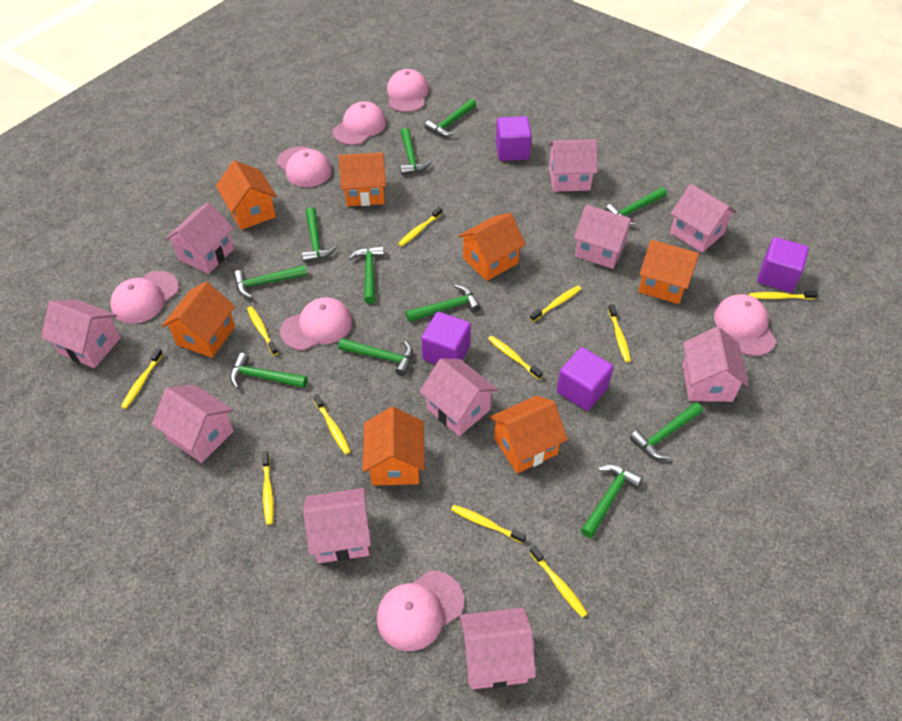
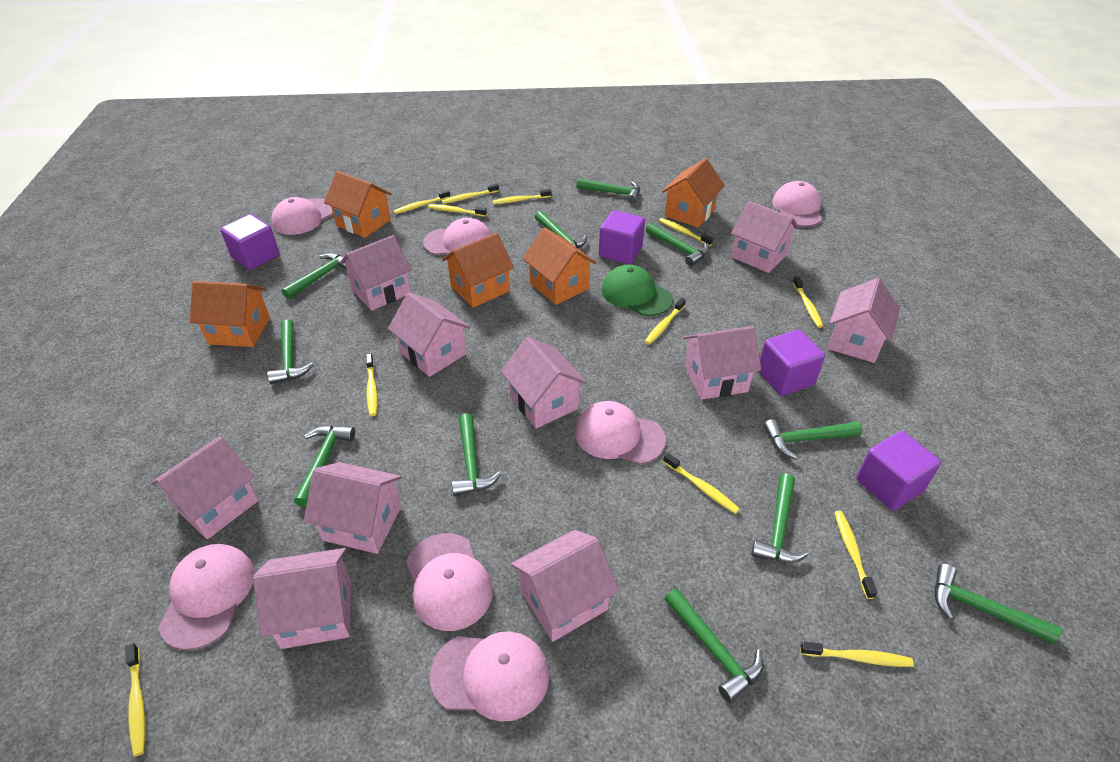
green cap: 0 -> 1
orange house: 7 -> 5
yellow toothbrush: 11 -> 12

